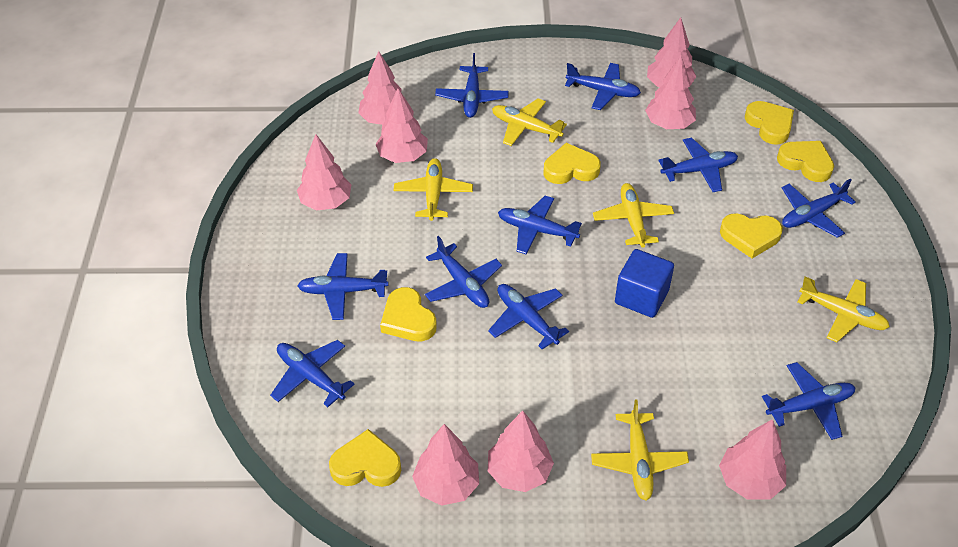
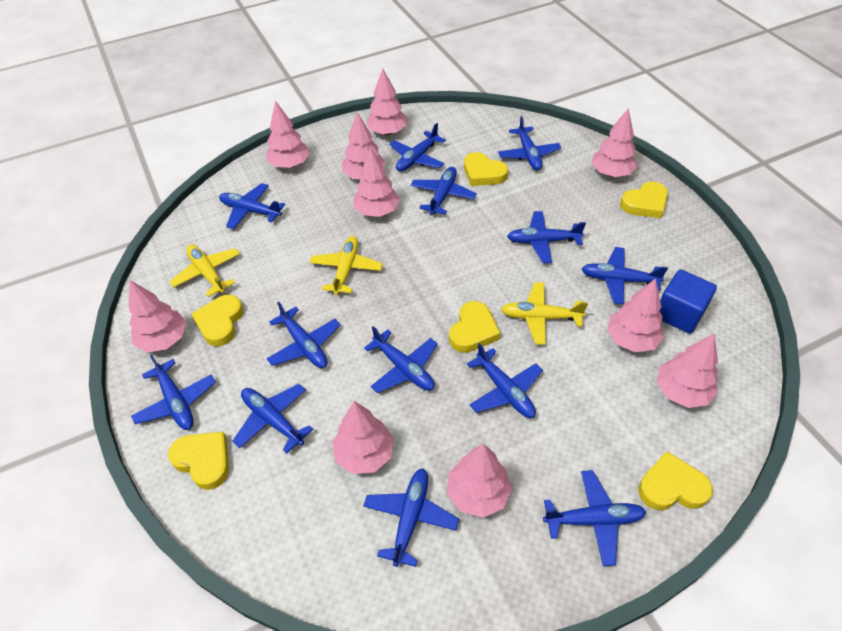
blue plane: 10 -> 13
pink tree: 8 -> 10
yellow plane: 5 -> 3

